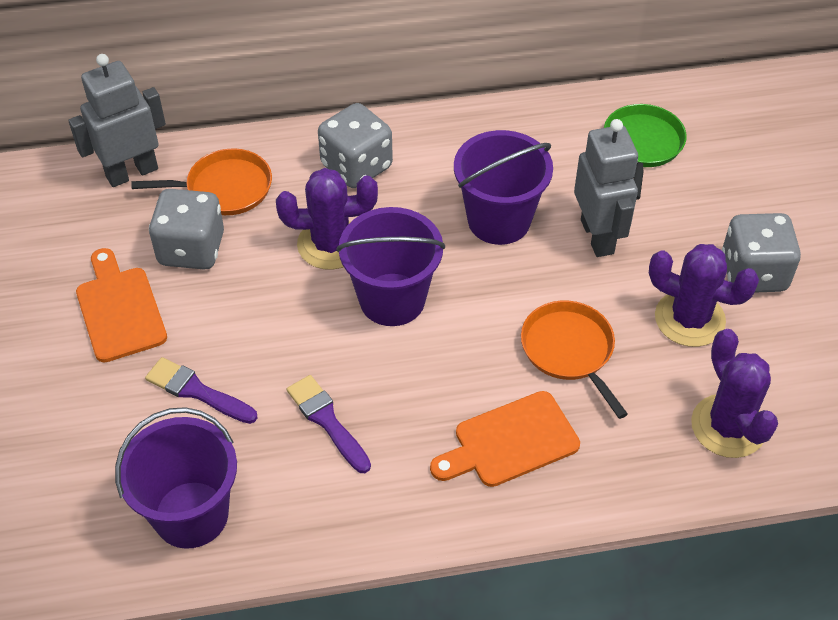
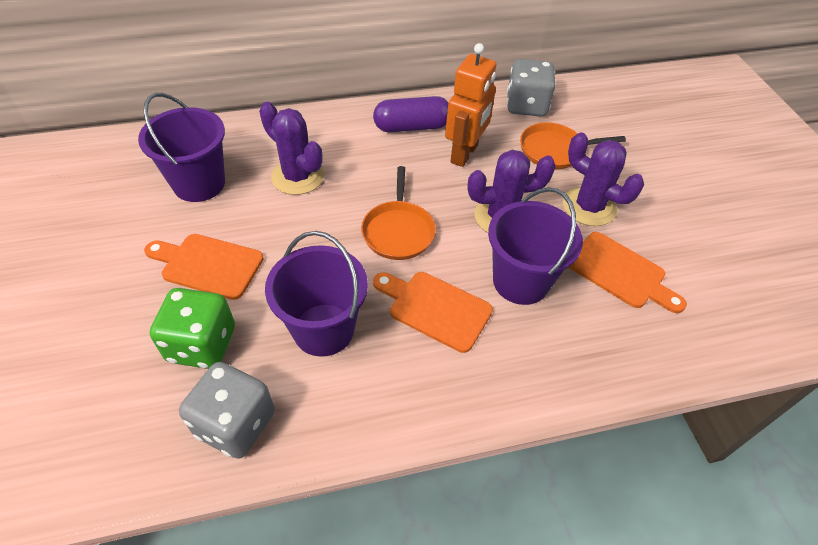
green dice: 0 -> 1
green pan: 1 -> 0
grey dice: 3 -> 2
grey robot: 2 -> 0
orange cutting board: 2 -> 3
orange robot: 0 -> 1
purple brush: 2 -> 0
purple capsule: 0 -> 1

